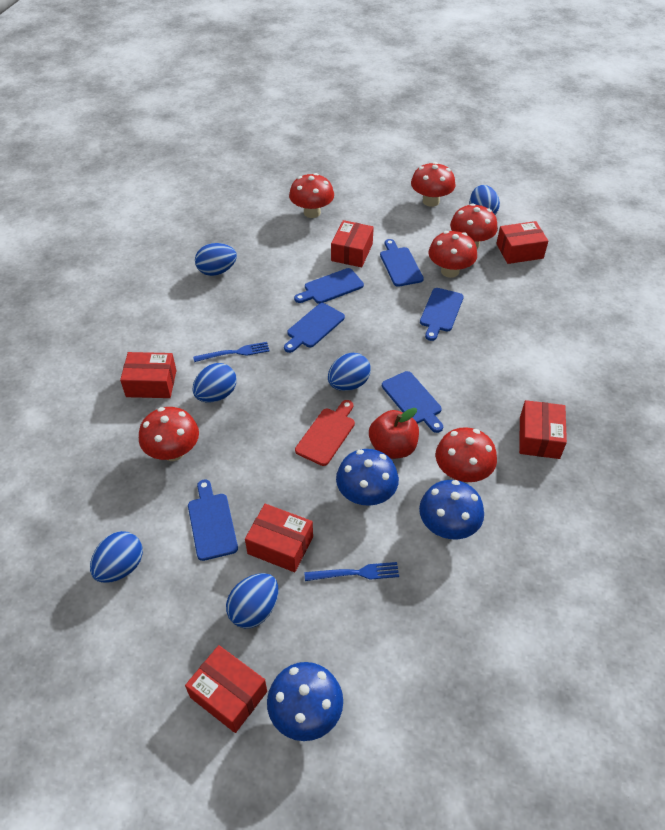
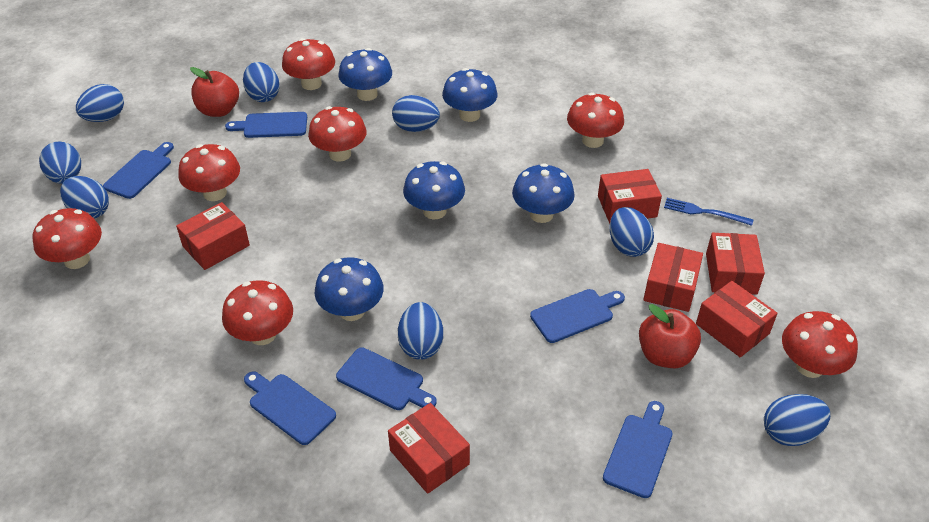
blue egg: 6 -> 8
blue fork: 2 -> 1
blue mushroom: 3 -> 5
red apple: 1 -> 2
red cutting board: 1 -> 0
red mushroom: 6 -> 7

